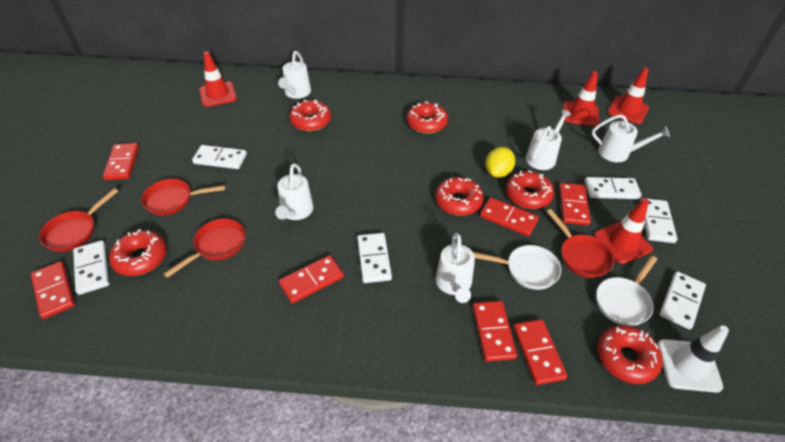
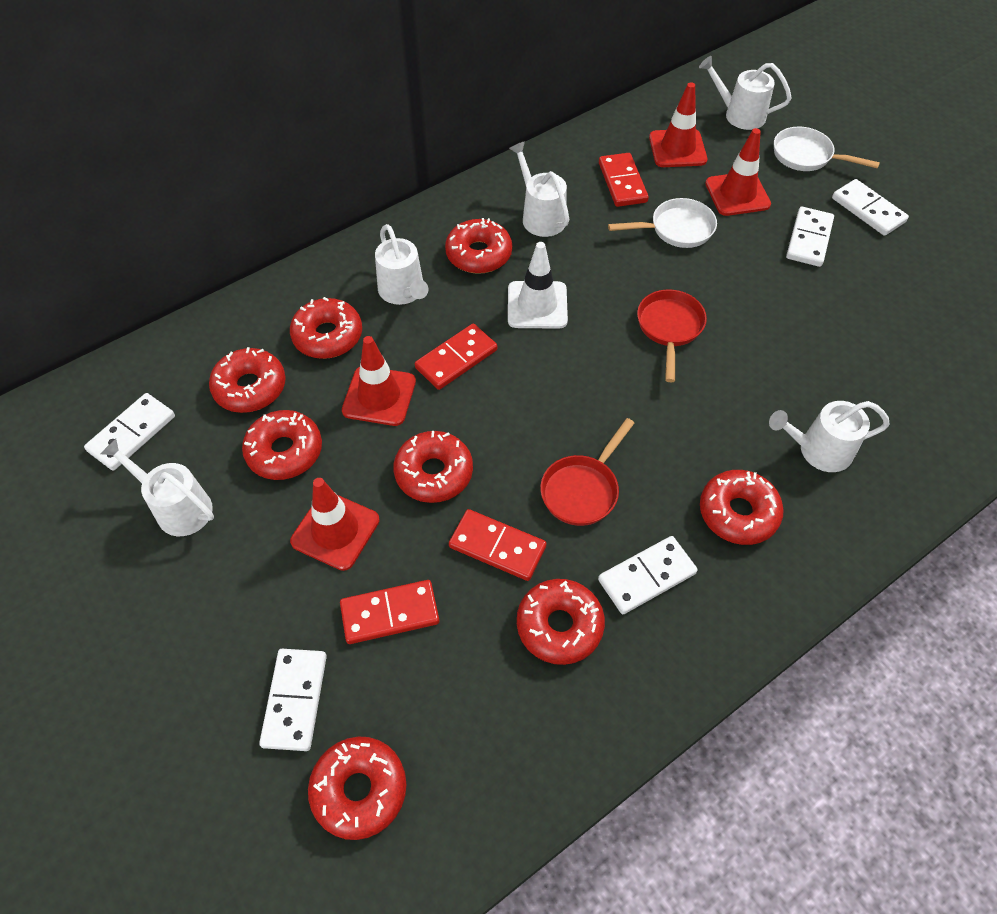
red domino: 7 -> 4
red donut: 6 -> 8
red pan: 4 -> 2
white domino: 6 -> 5
yellow lemon: 1 -> 0

